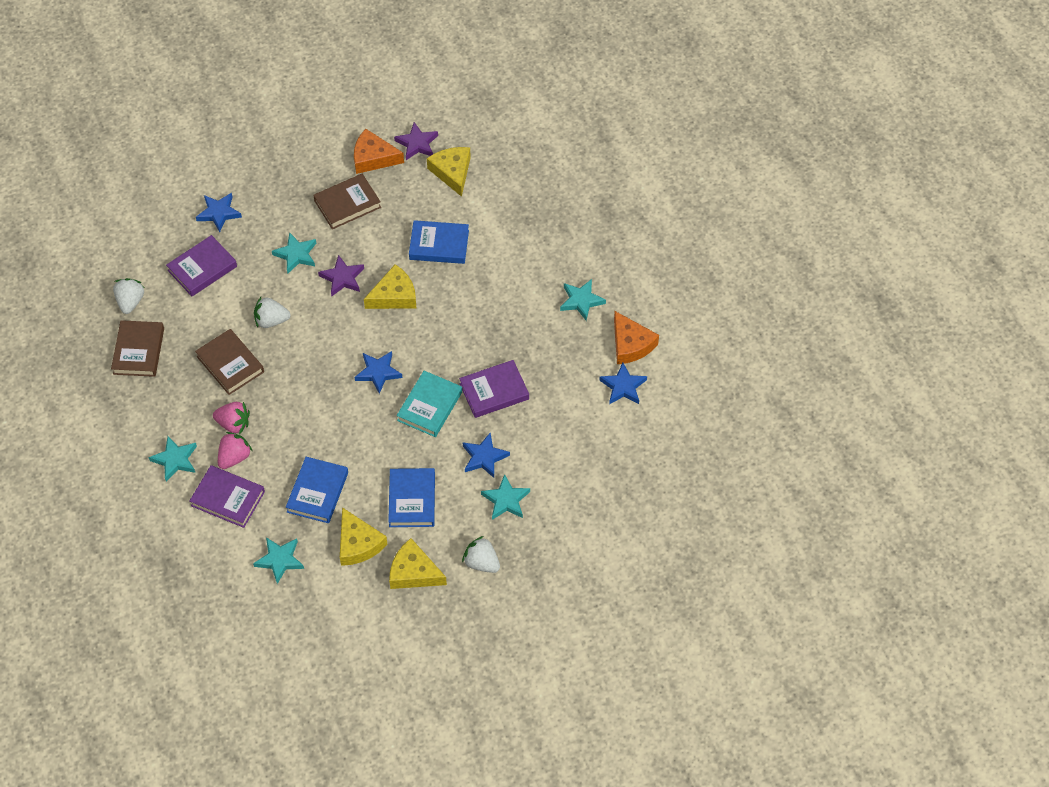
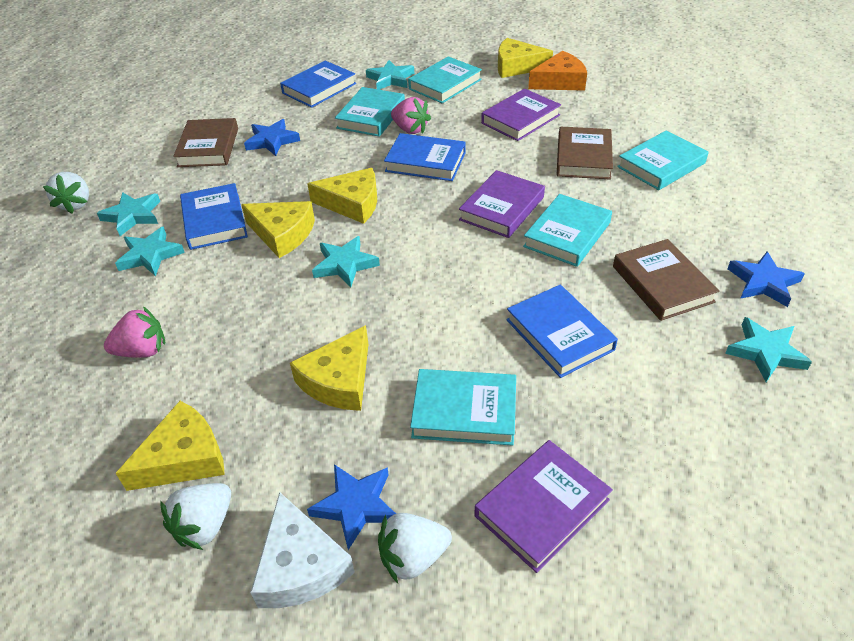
blue book: 3 -> 4
blue star: 4 -> 3
orange cheese: 2 -> 1
purple star: 2 -> 0
turquoise book: 1 -> 5
white cheese: 0 -> 1
yellow cheese: 4 -> 5

